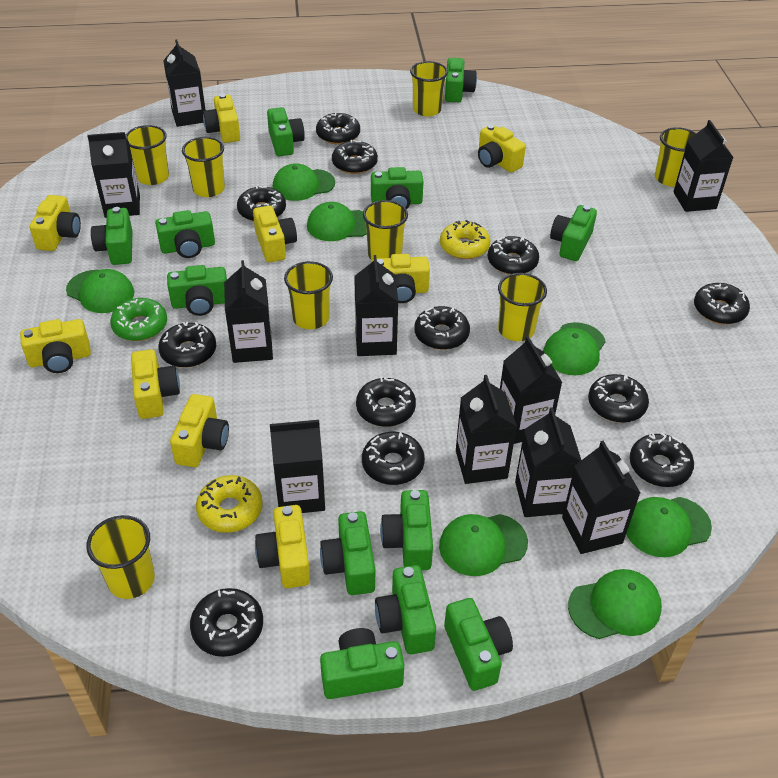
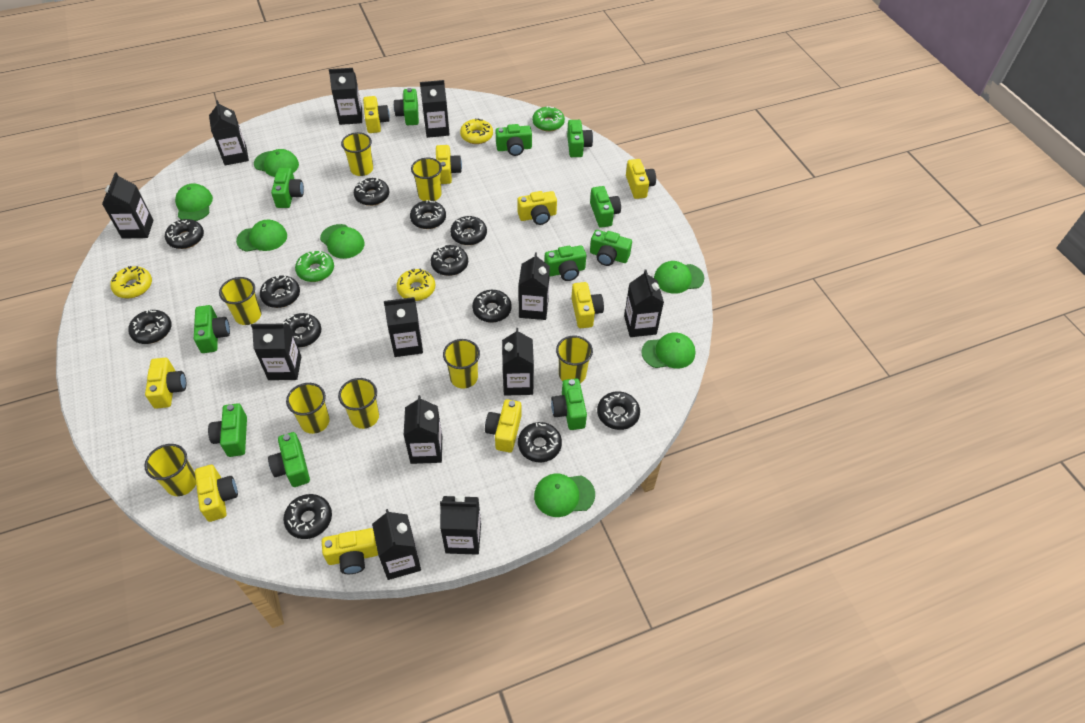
black carton: 10 -> 12
green camera: 12 -> 11
green donut: 1 -> 2
yellow donut: 2 -> 3

